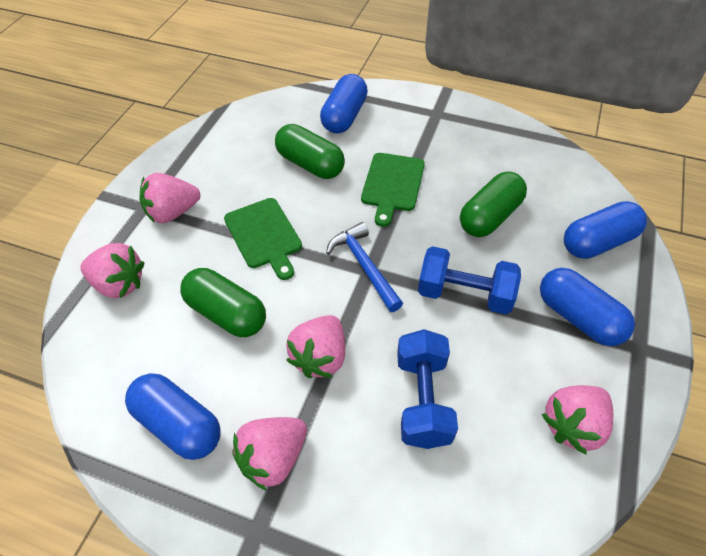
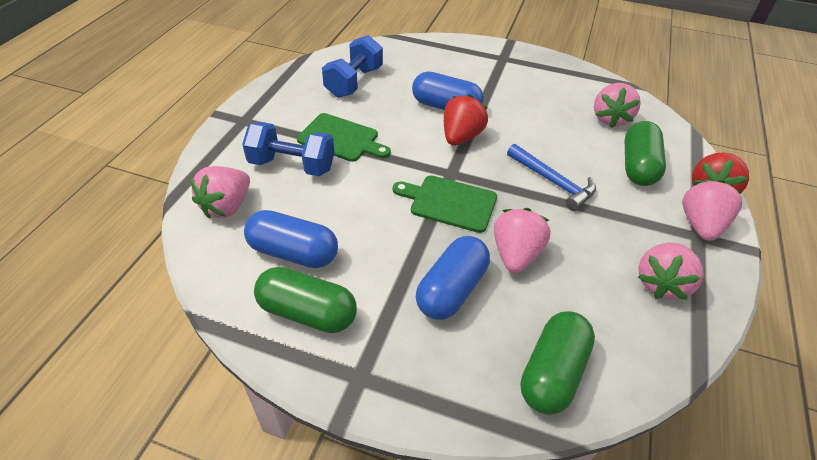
blue capsule: 4 -> 3
red strawberry: 0 -> 2

